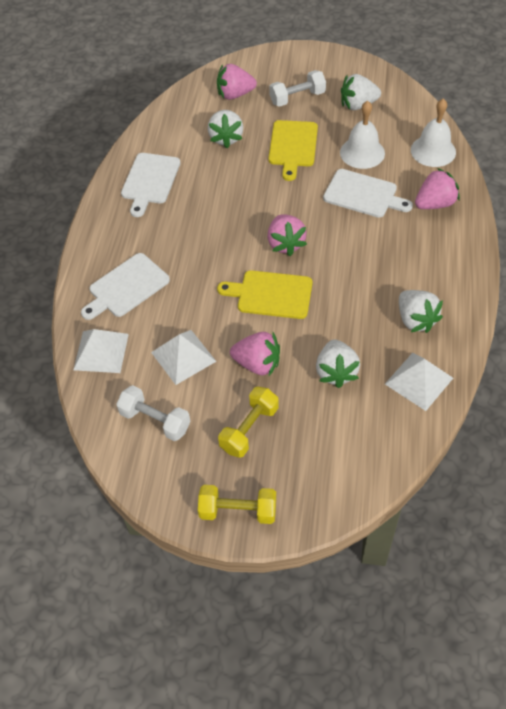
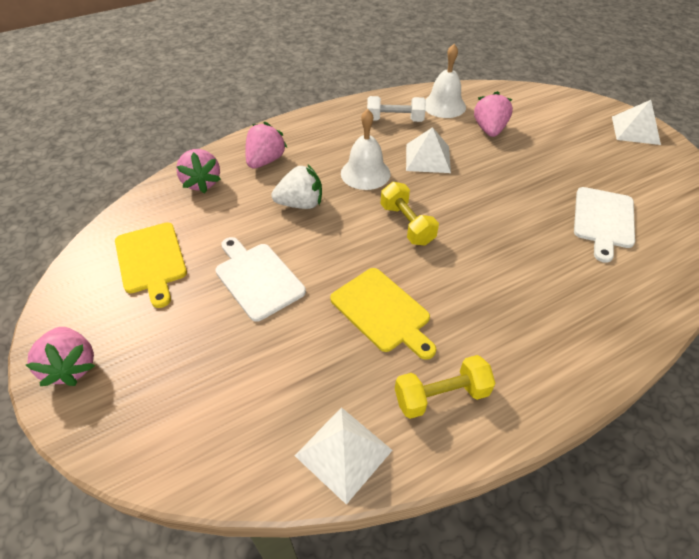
white cutting board: 3 -> 2
white dumbbell: 2 -> 1
white strawberry: 4 -> 1

